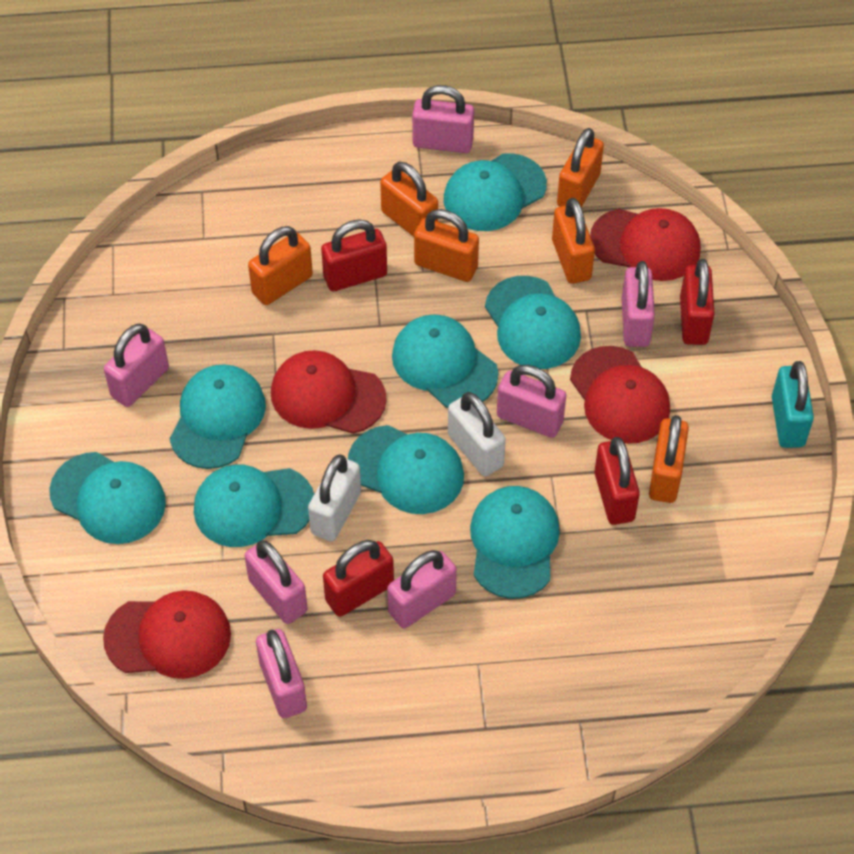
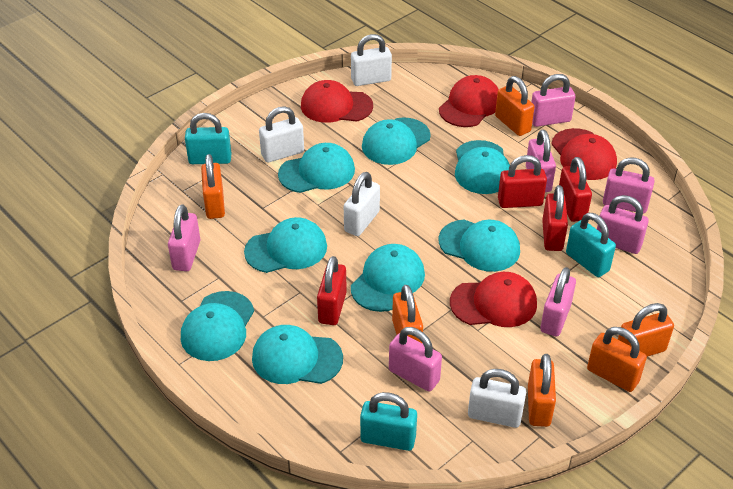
turquoise padlock: 1 -> 3
white padlock: 2 -> 4

